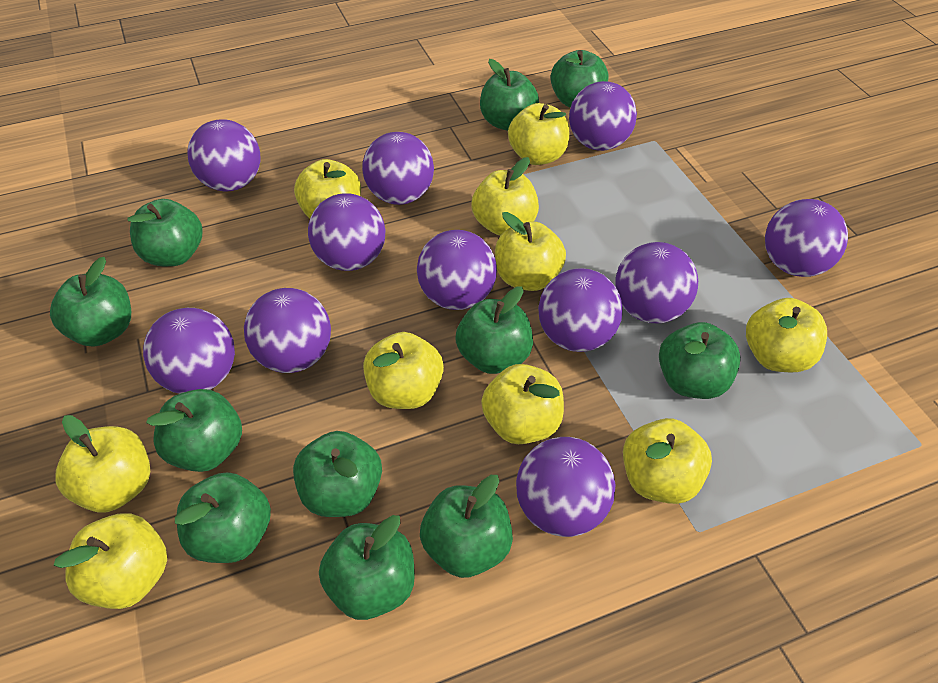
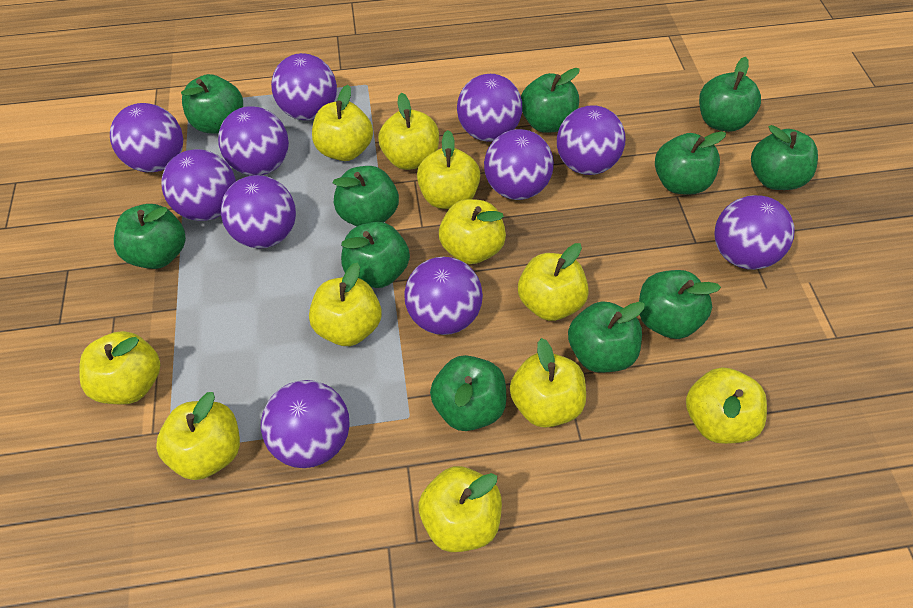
yellow apple: 10 -> 11

